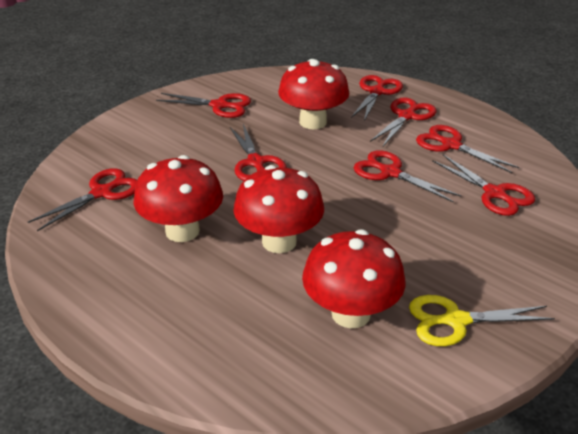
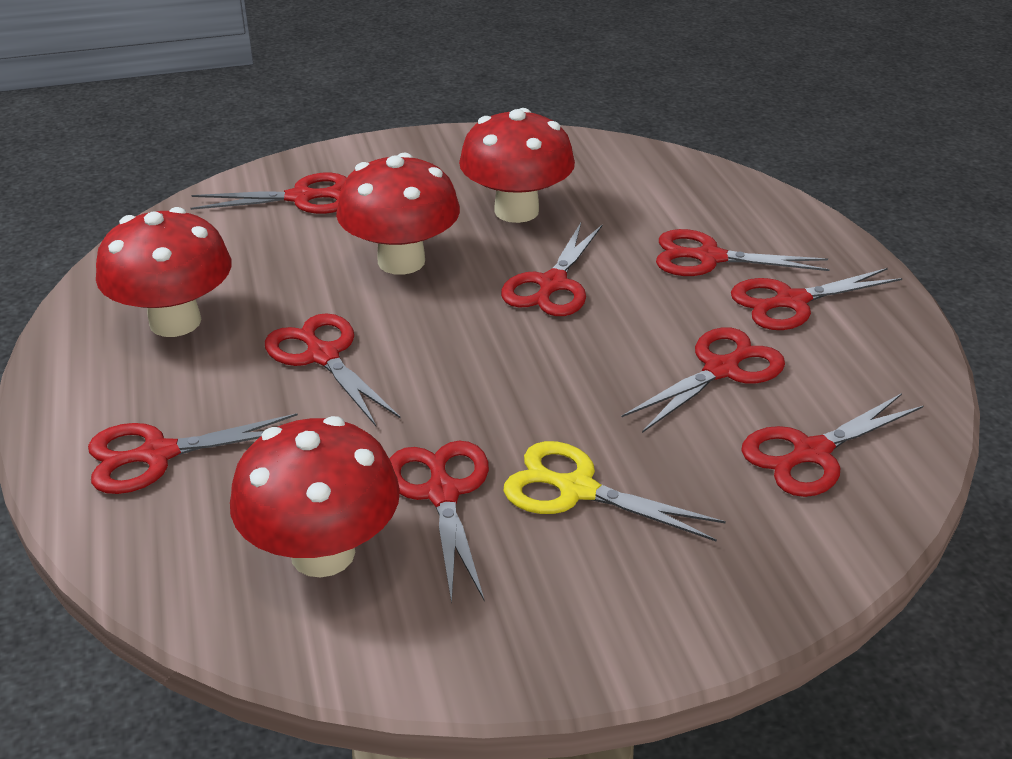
red scissors: 8 -> 9

